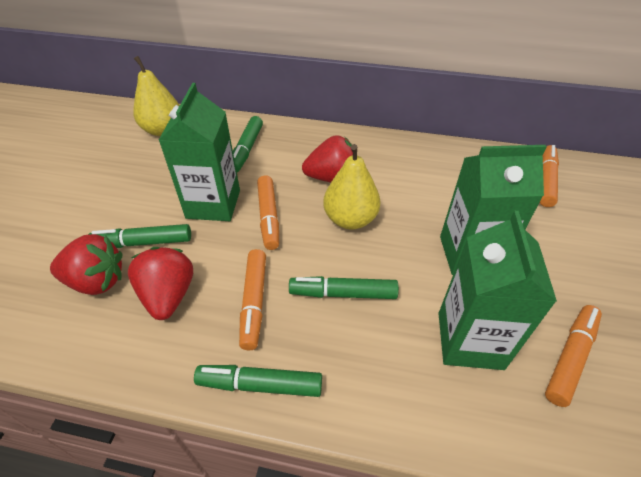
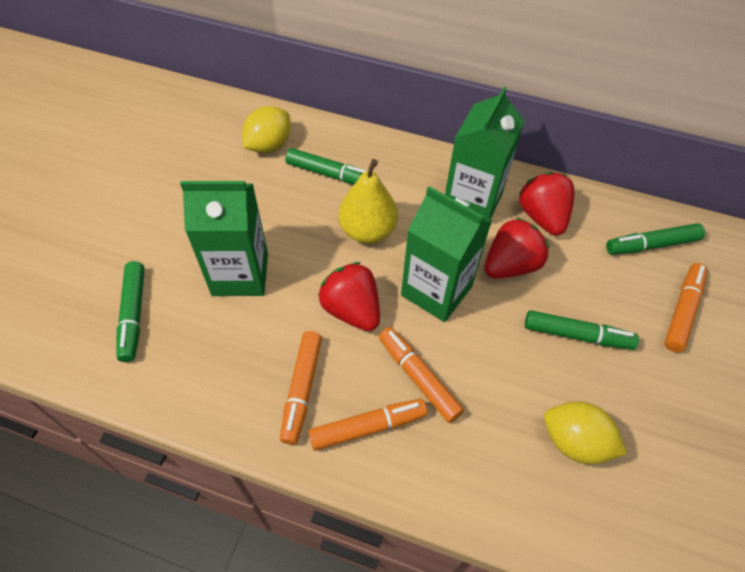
yellow lemon: 0 -> 2
yellow pear: 2 -> 1

